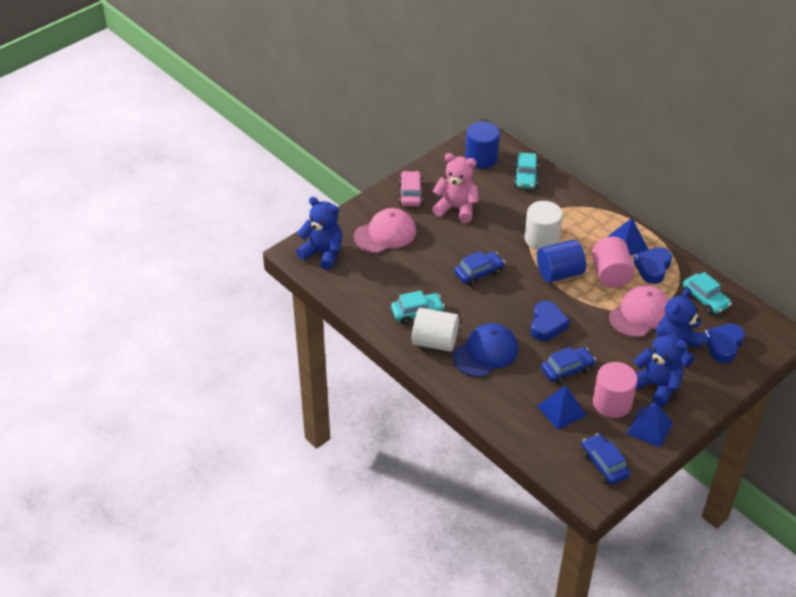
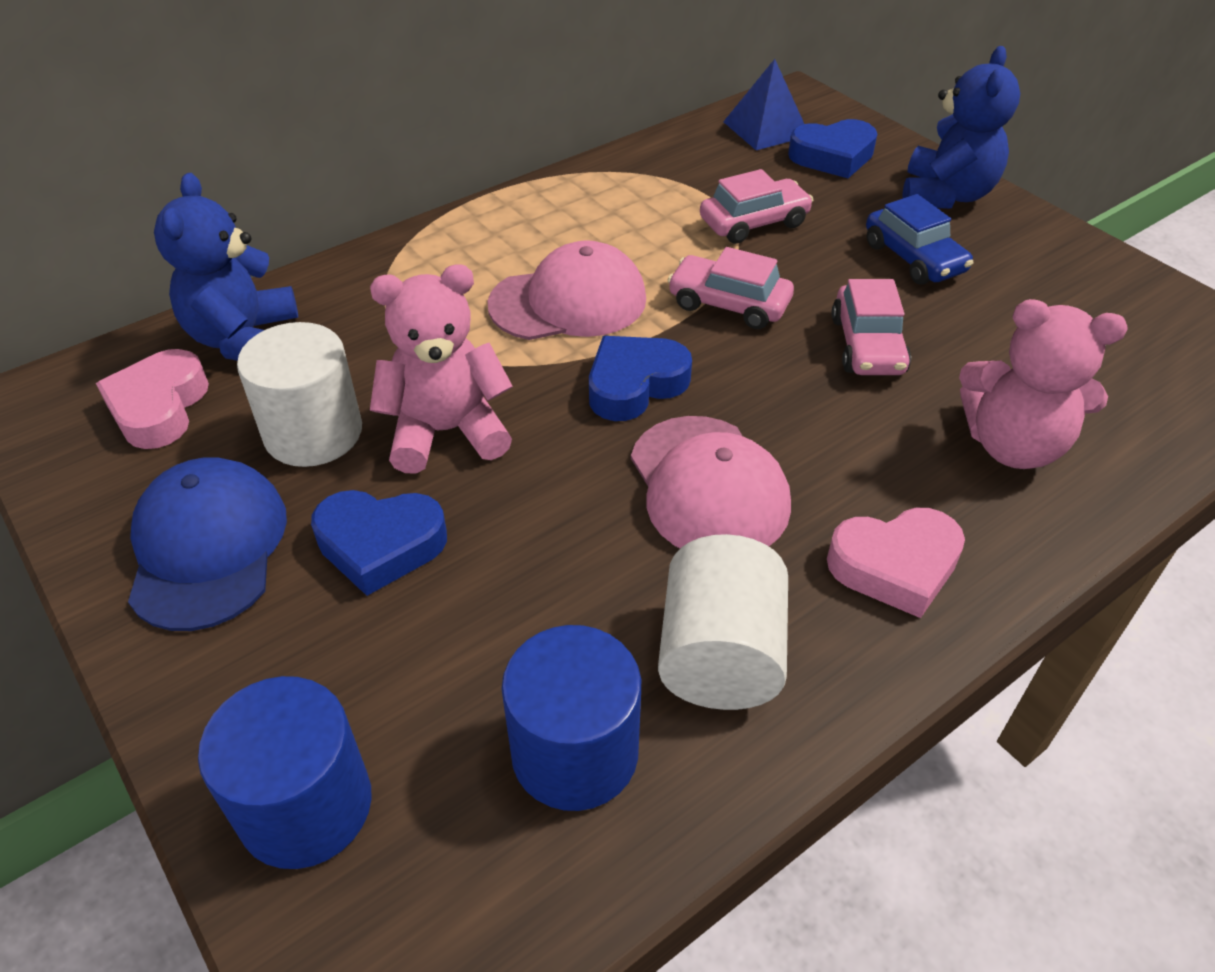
blue car: 3 -> 1
blue pyramid: 3 -> 1
blue teddy bear: 3 -> 2
pink car: 1 -> 3
pink cylinder: 2 -> 0
pink heart: 0 -> 2
pink teddy bear: 1 -> 2
turquoise car: 3 -> 0

